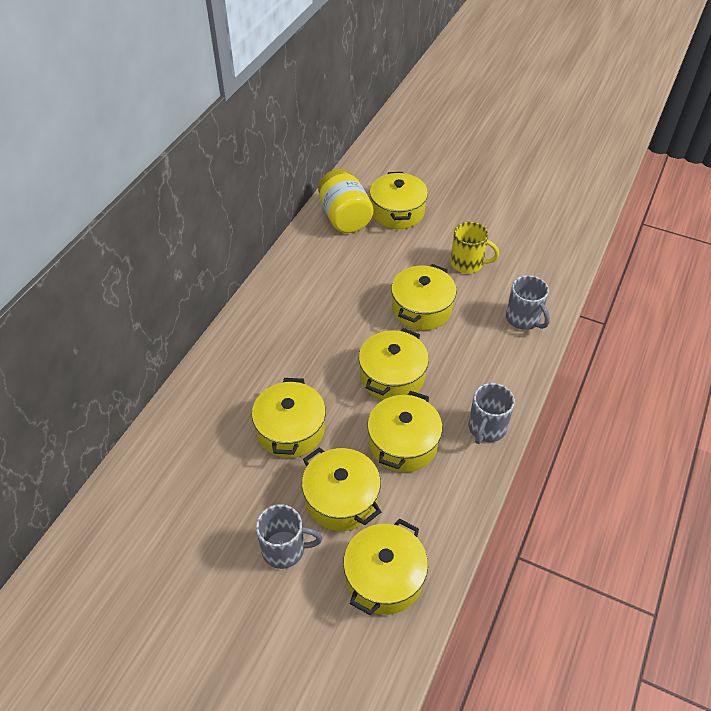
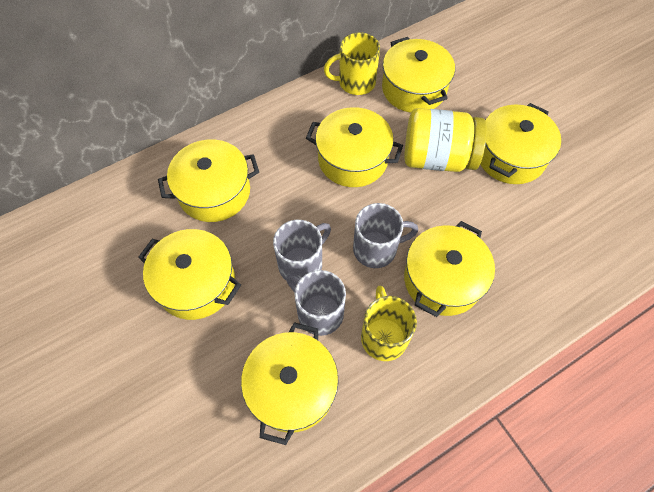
yellow mug: 1 -> 2

